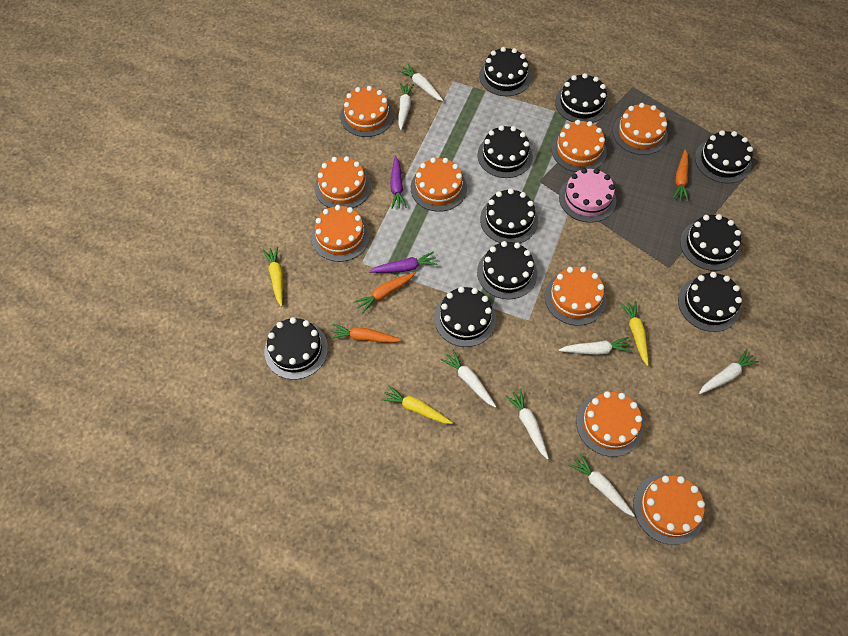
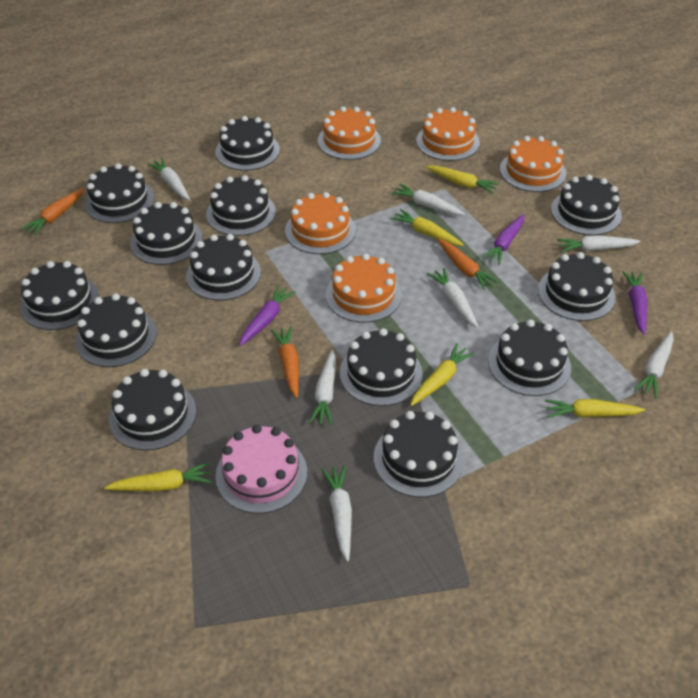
black cake: 10 -> 13
orange cake: 9 -> 5
purple carrot: 2 -> 3
yellow carrot: 3 -> 5

